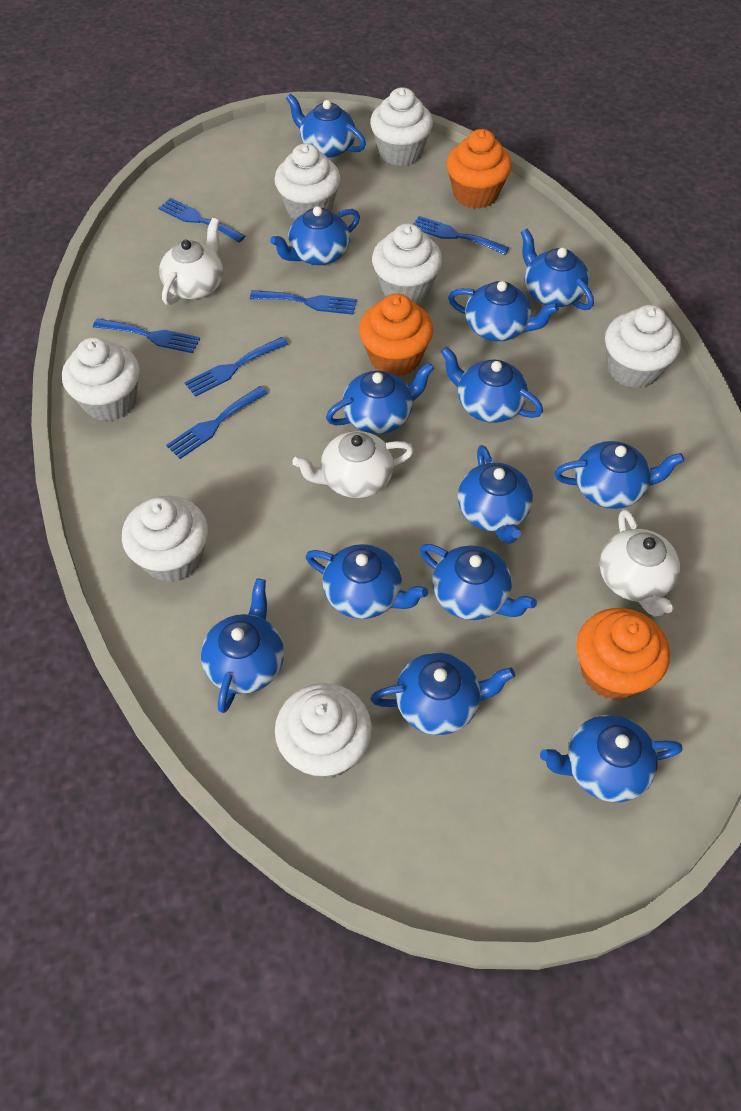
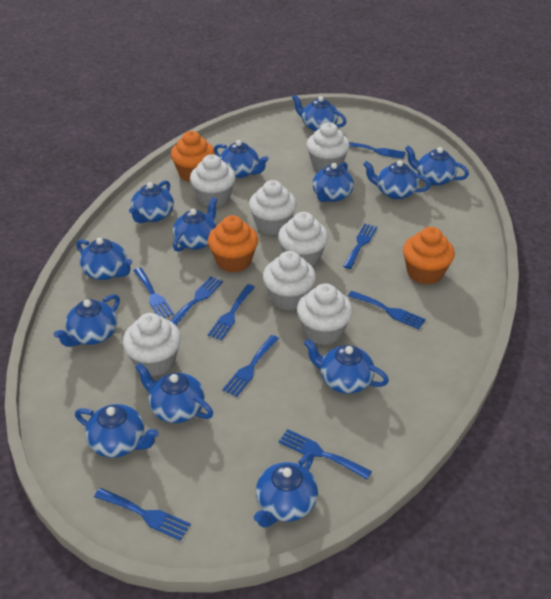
blue fork: 6 -> 9
white teapot: 3 -> 0

